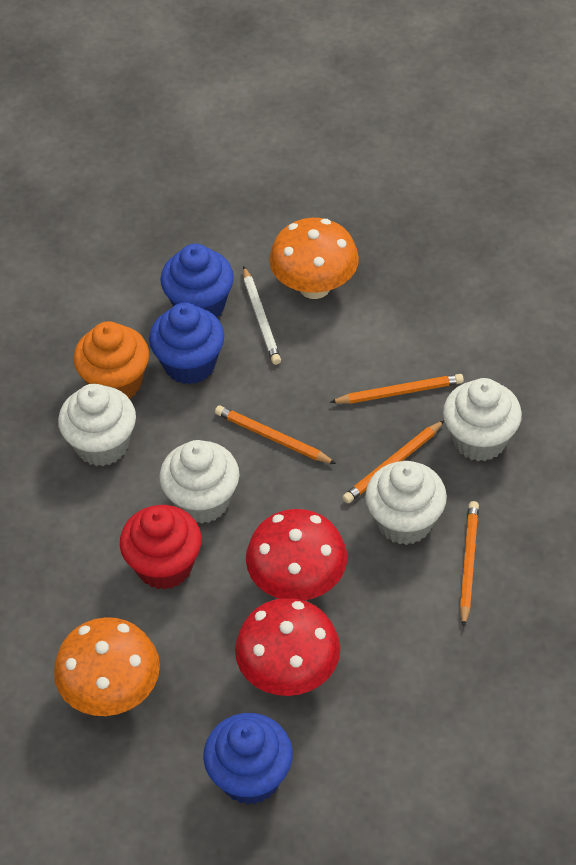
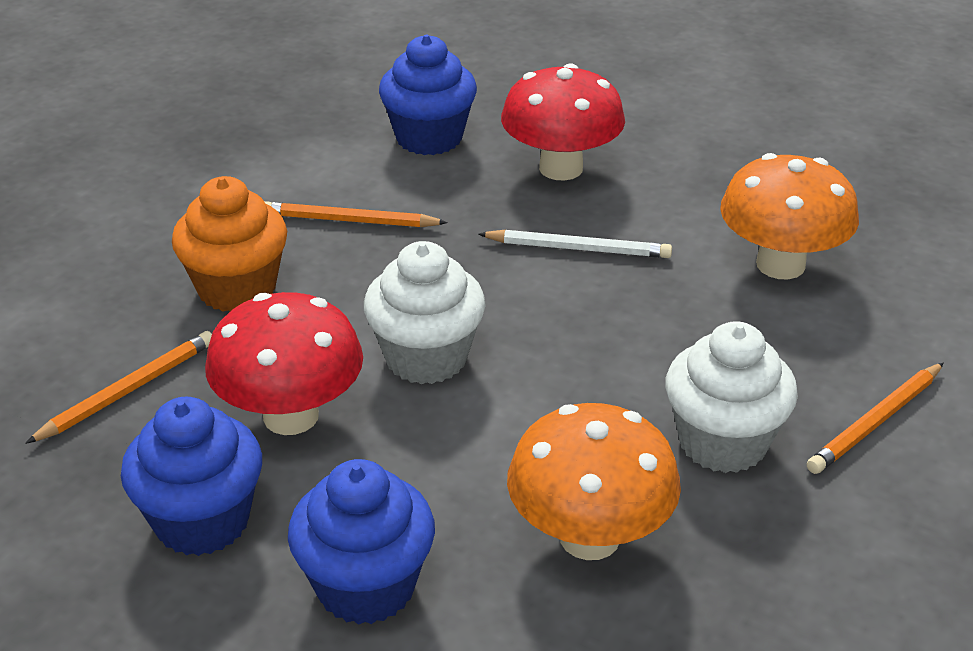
orange pencil: 4 -> 3
red cupcake: 1 -> 0
white cupcake: 4 -> 2

